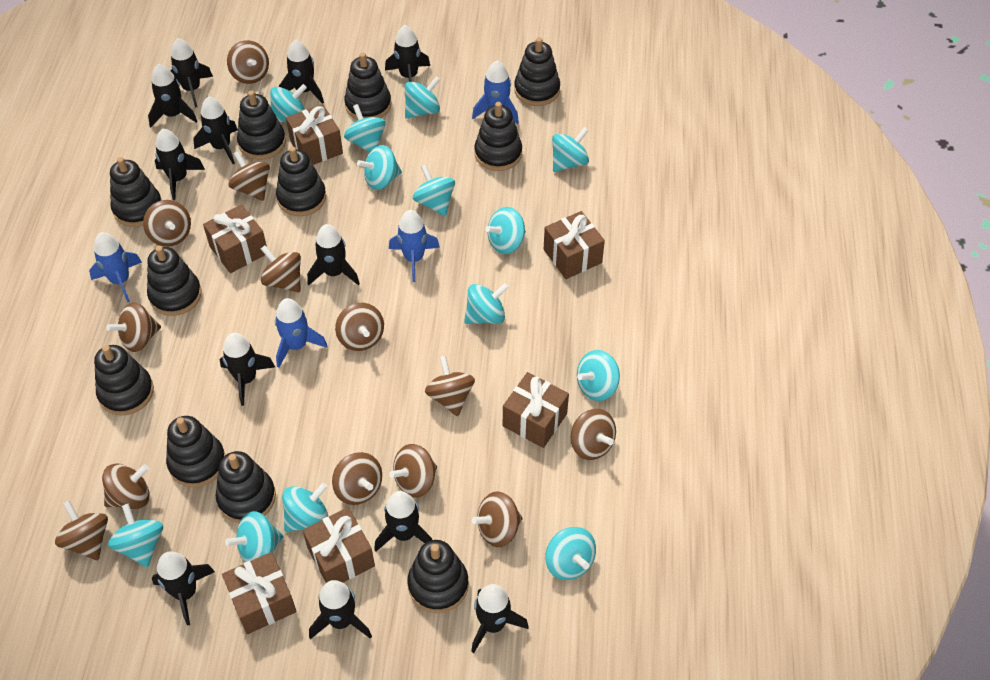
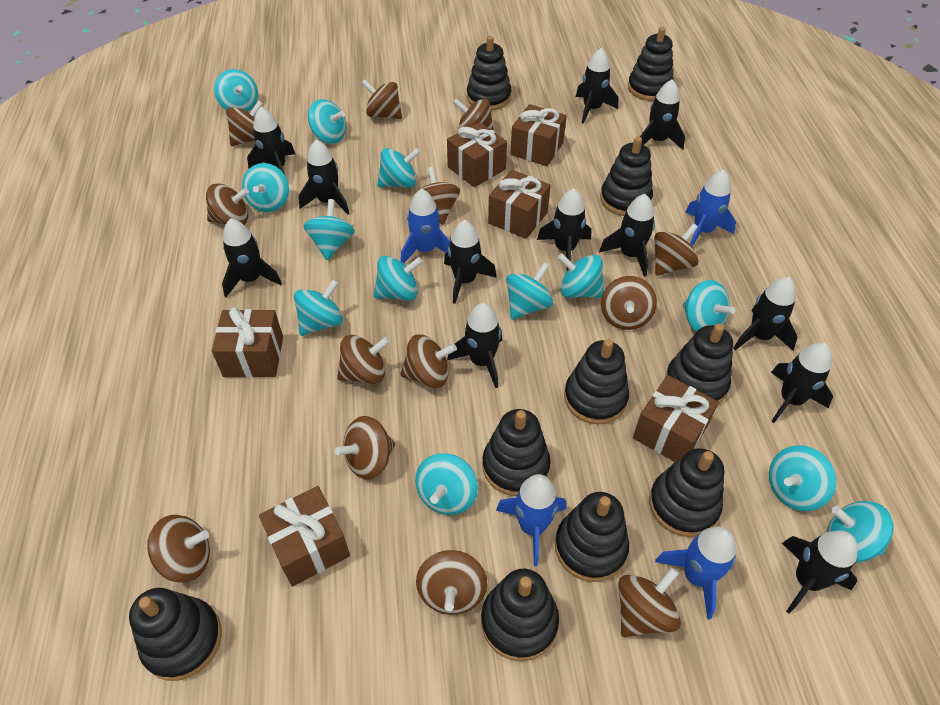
black stacking toy: 11 -> 10

